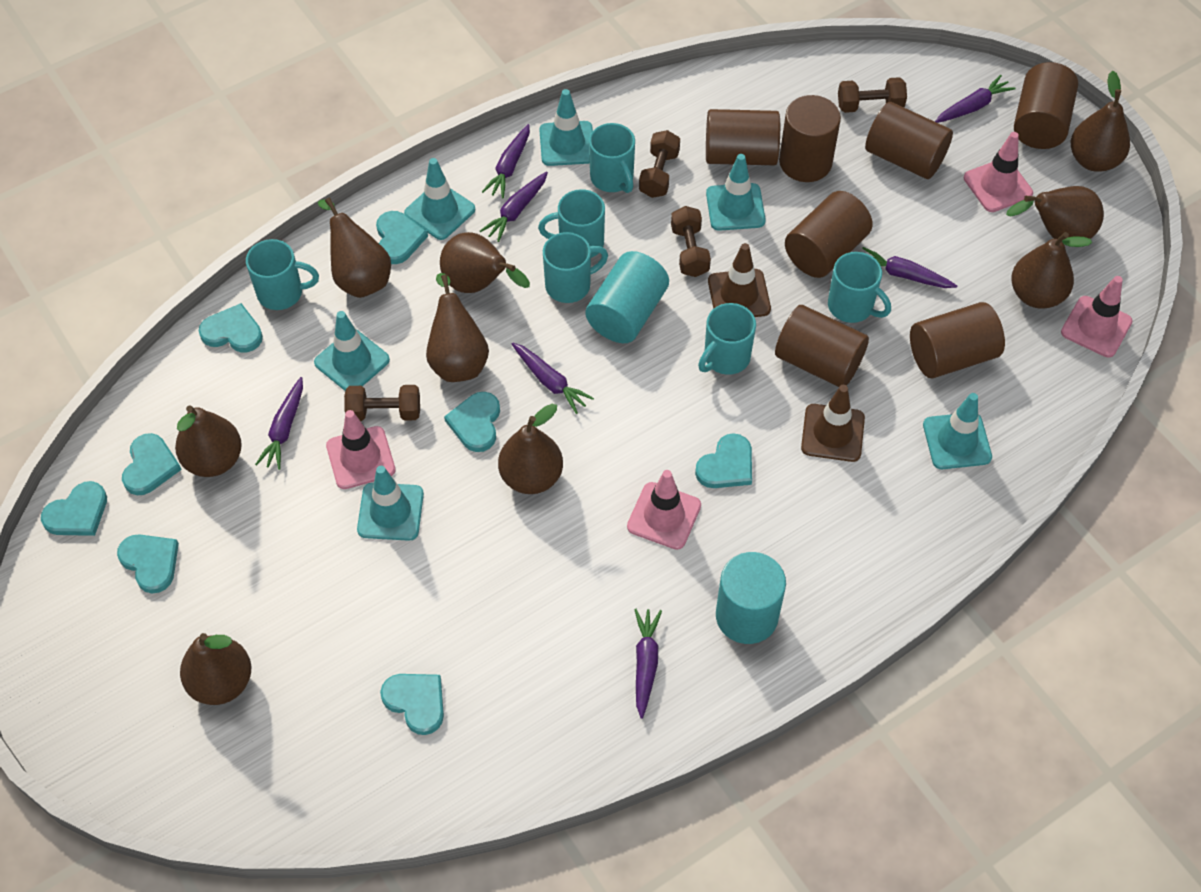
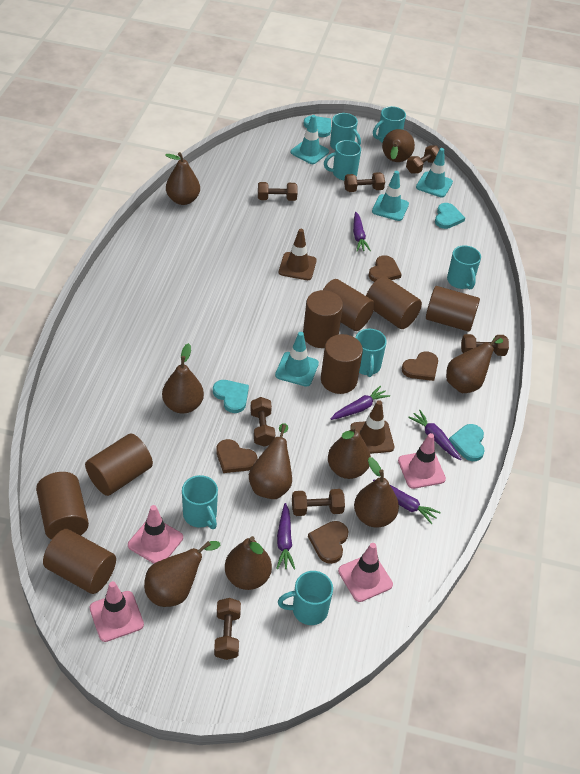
brown cylinder: 7 -> 8
brown dumbbell: 4 -> 7
brown heart: 0 -> 4
purple carrot: 7 -> 5
turquoise cylinder: 2 -> 0
turquoise heart: 8 -> 4
turquoise mug: 6 -> 7
turquoise traffic cone: 6 -> 4

